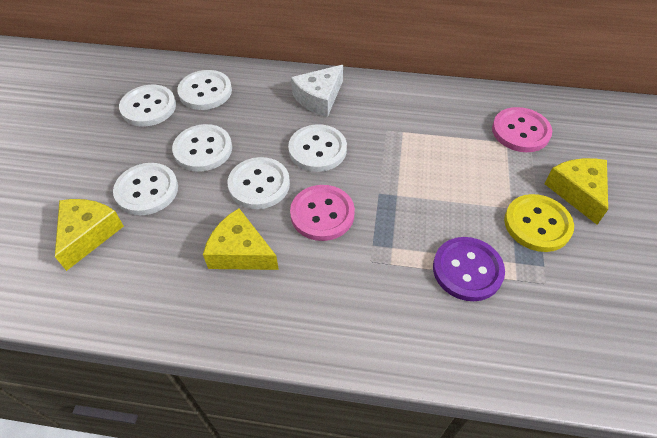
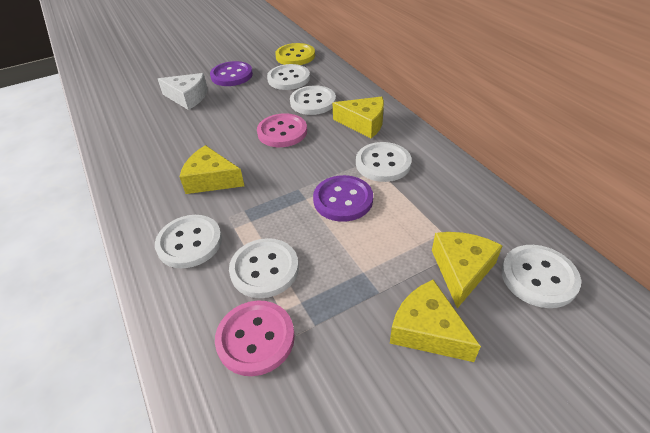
purple button: 1 -> 2
yellow cheese: 3 -> 4

